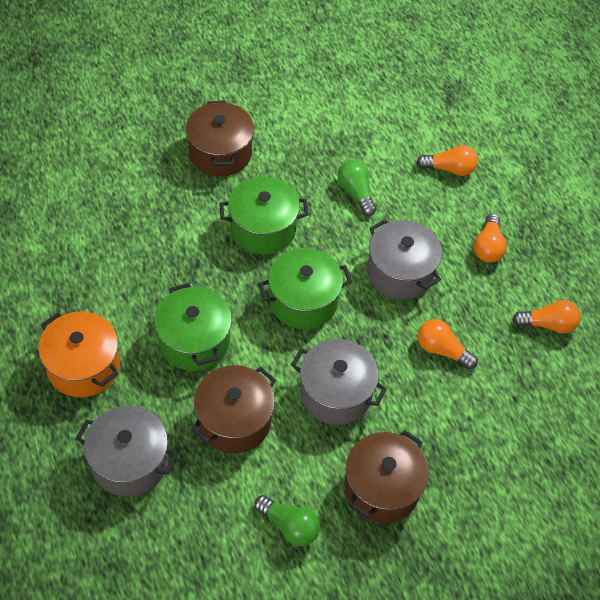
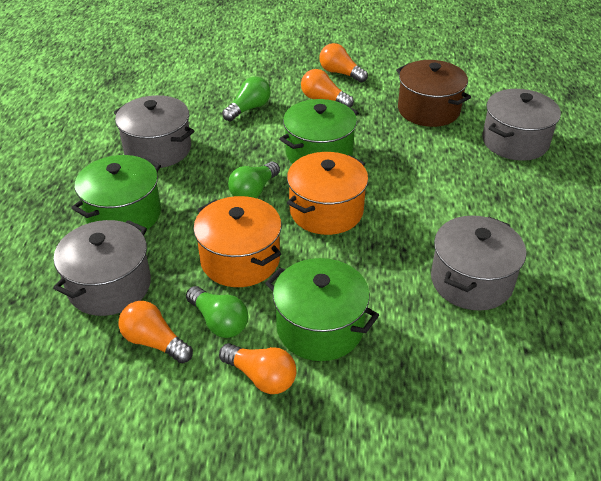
brown pot: 3 -> 1
green light bulb: 2 -> 3
grey pot: 3 -> 4
orange pot: 1 -> 2

